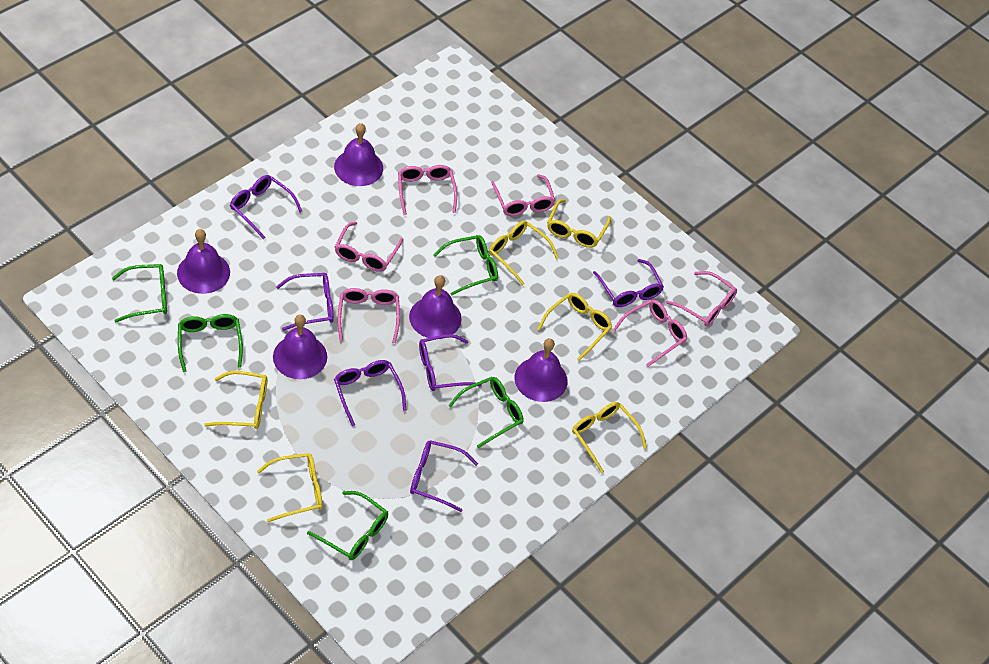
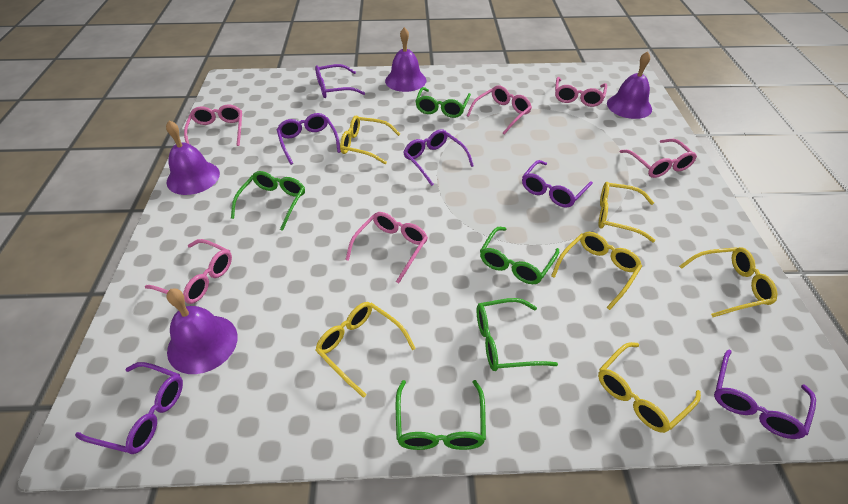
purple bell: 5 -> 4

